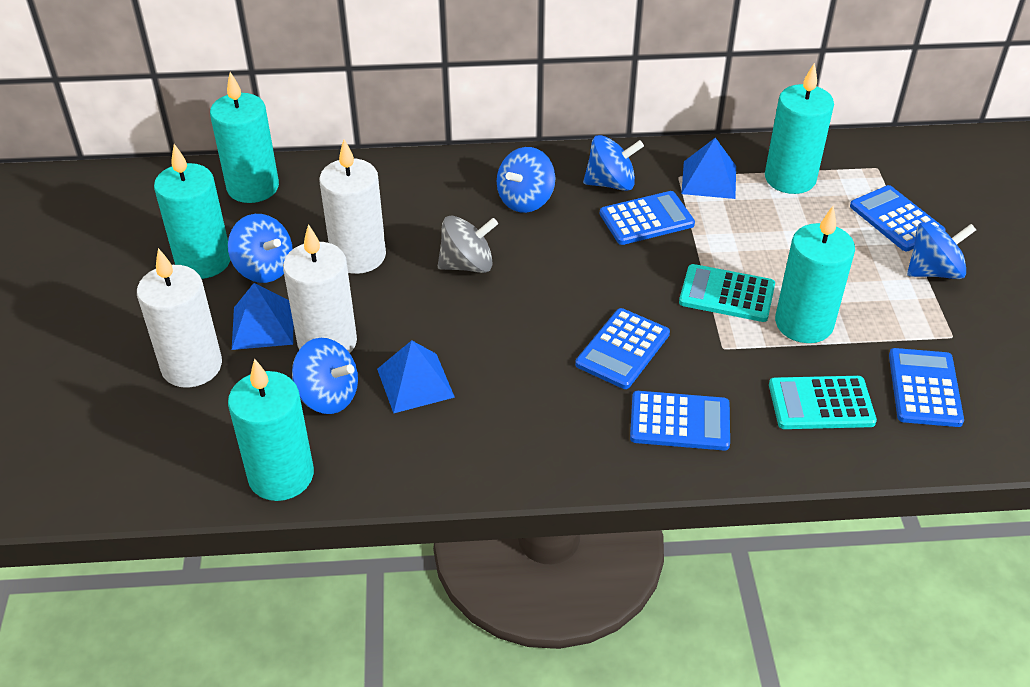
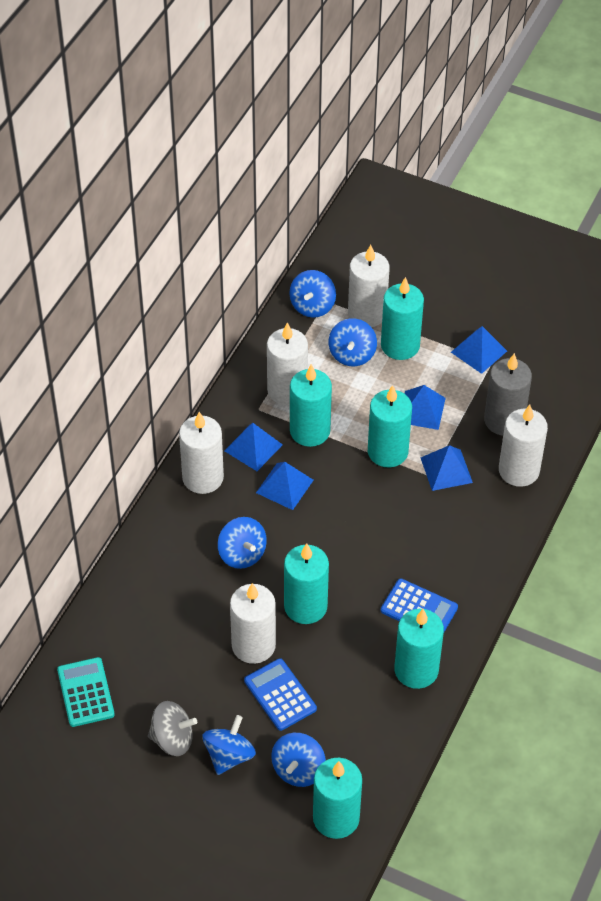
blue calculator: 5 -> 2
blue pyramid: 3 -> 5
grey candle: 0 -> 1
turquoise calculator: 2 -> 1
turquoise candle: 5 -> 6
white candle: 3 -> 5

